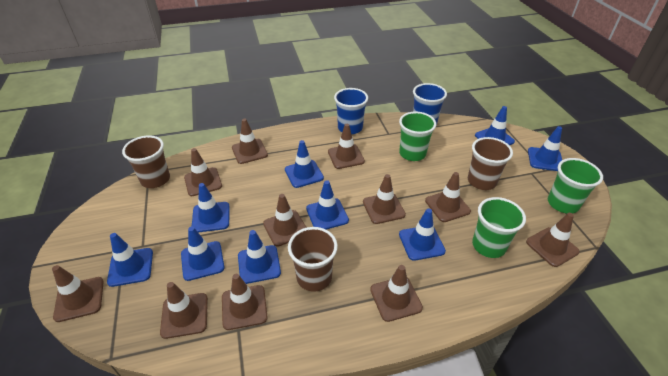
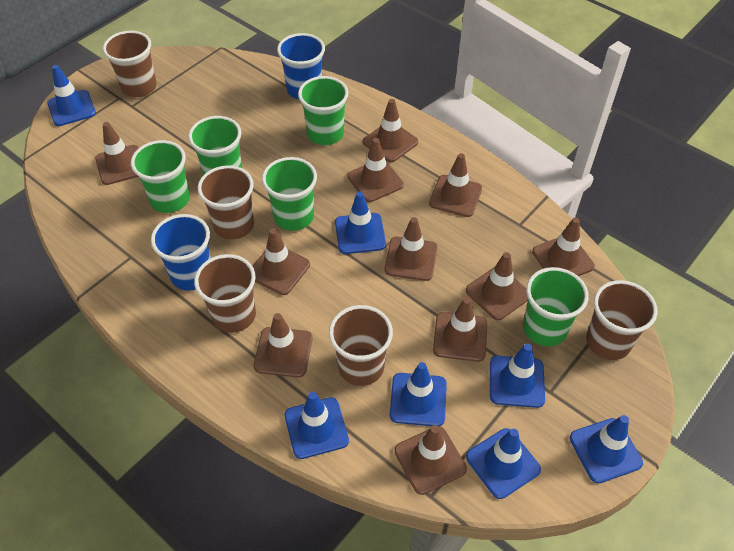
blue traffic cone: 9 -> 7
brown cup: 3 -> 5
green cup: 3 -> 5

